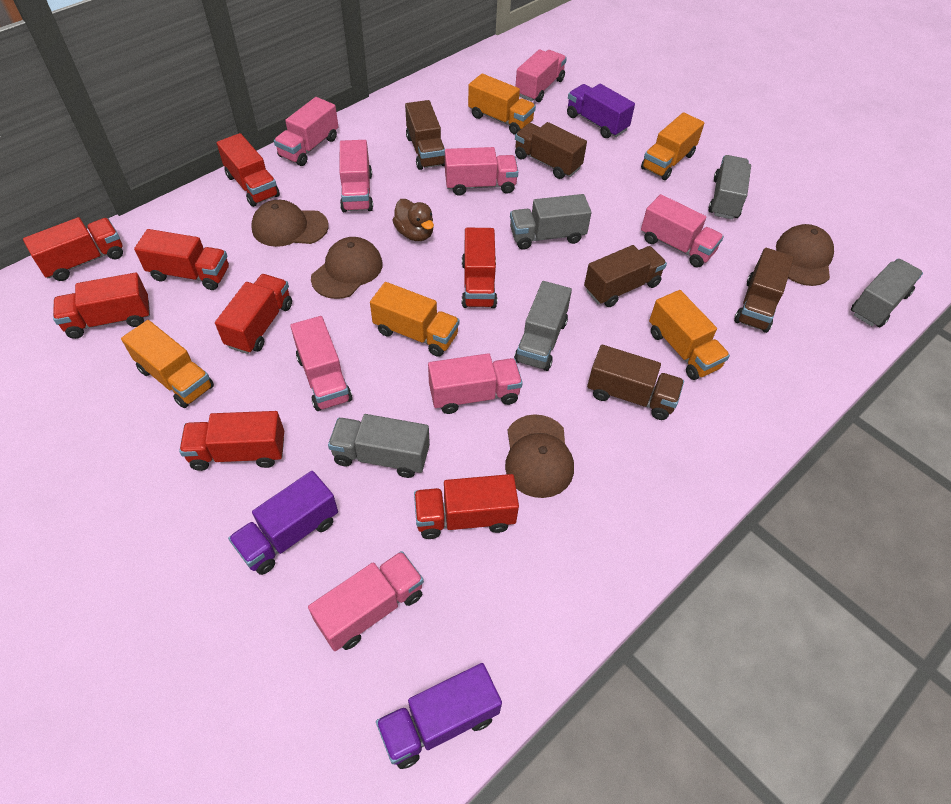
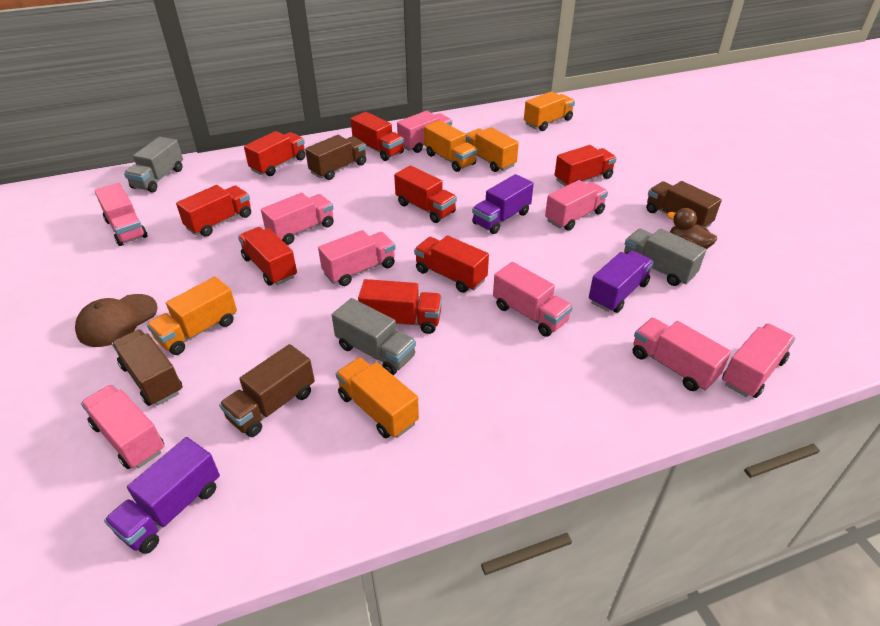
brown cap: 4 -> 1
brown truck: 5 -> 4
grey truck: 5 -> 3
pink truck: 8 -> 9

